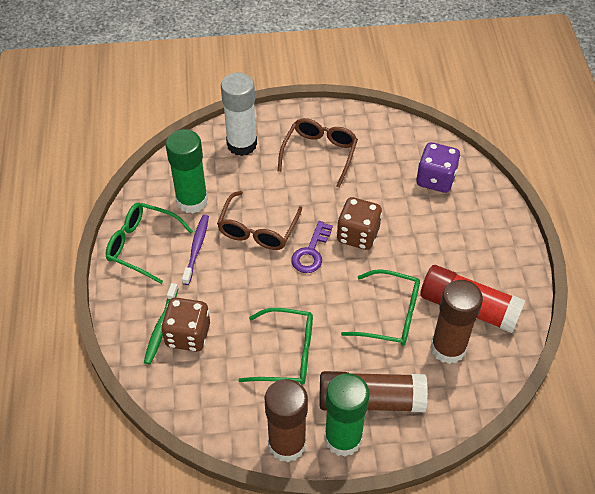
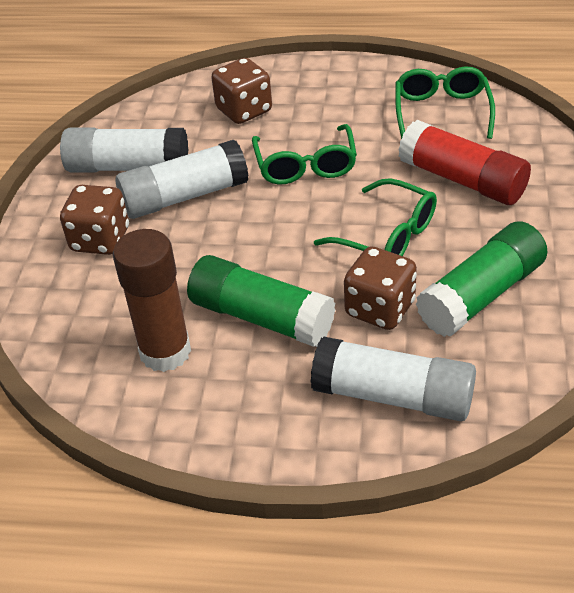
brown dice: 2 -> 3
brown glasses: 2 -> 0
brown glue stick: 3 -> 1
green toothbrush: 1 -> 0
purple dice: 1 -> 0
purple key: 1 -> 0
purple toothbrush: 1 -> 0
white glue stick: 1 -> 3

